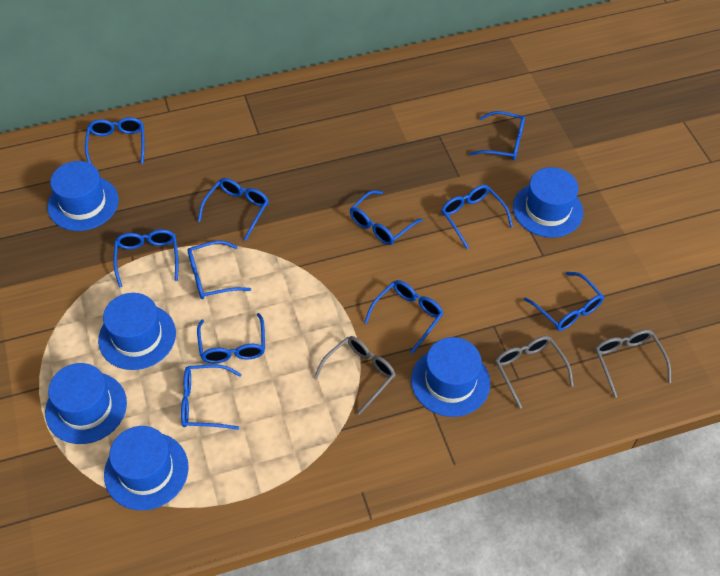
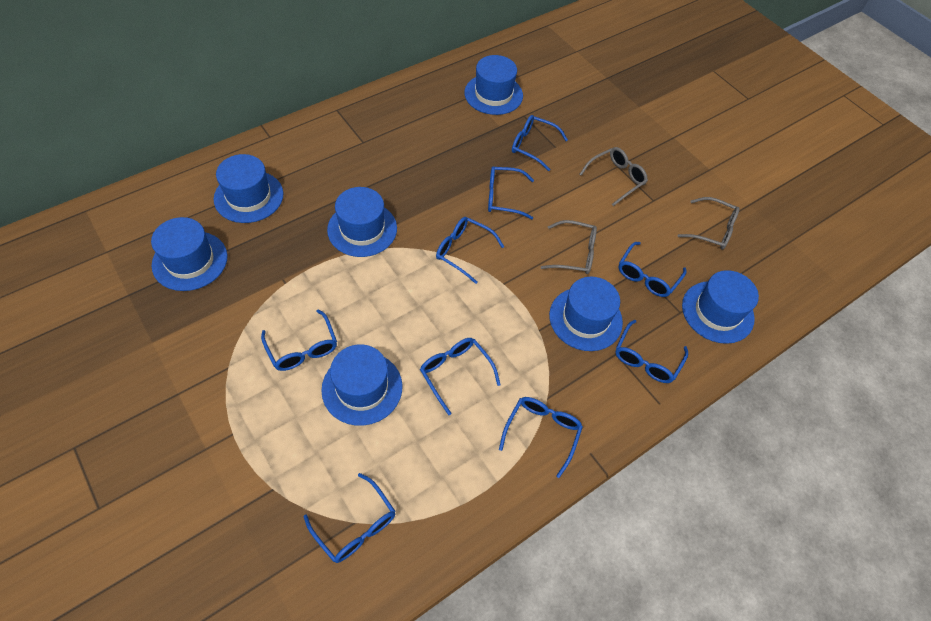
blue glasses: 11 -> 9
blue hat: 6 -> 7

